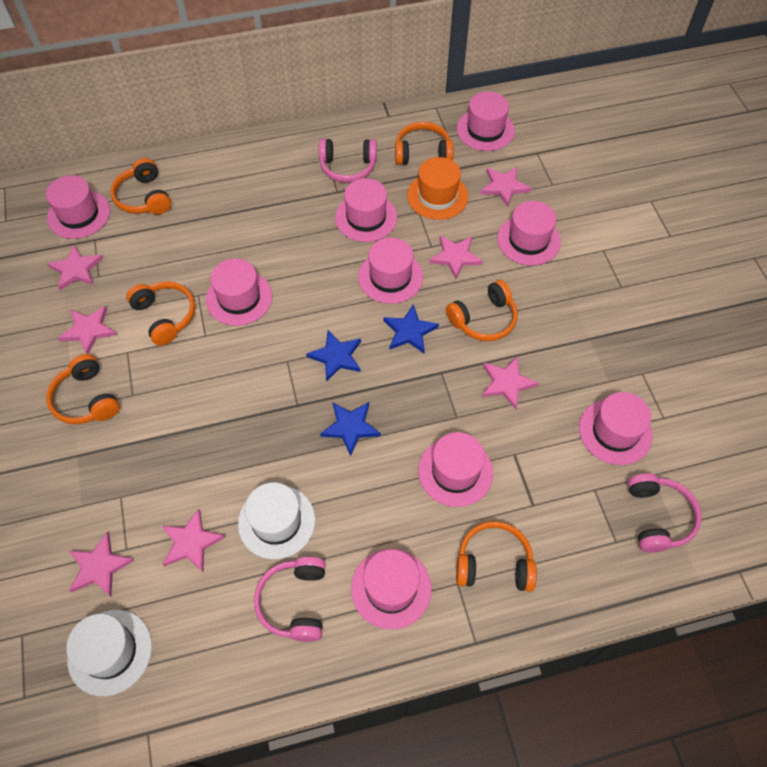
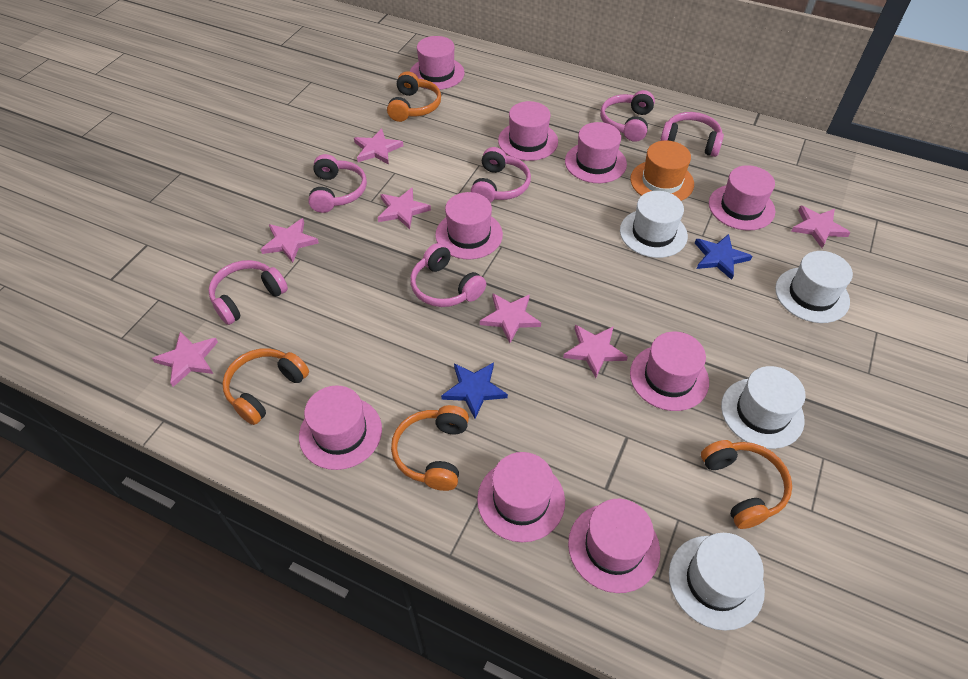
blue star: 3 -> 2
orange headphones: 6 -> 4
pink headphones: 3 -> 6
white hat: 2 -> 4

